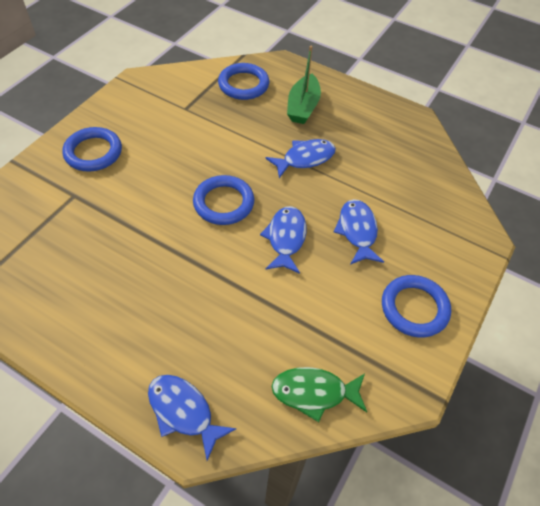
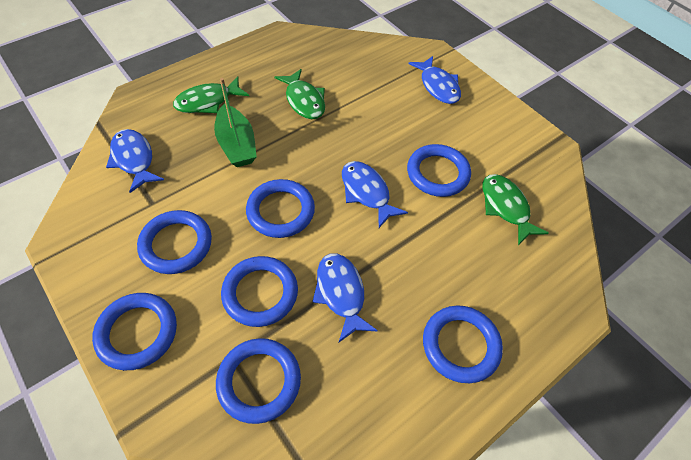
blue ring: 4 -> 7
green fish: 1 -> 3

